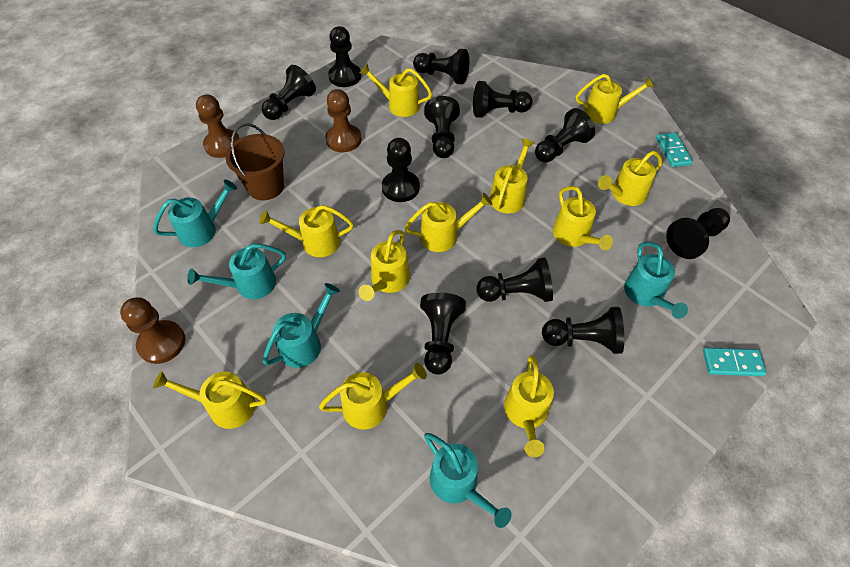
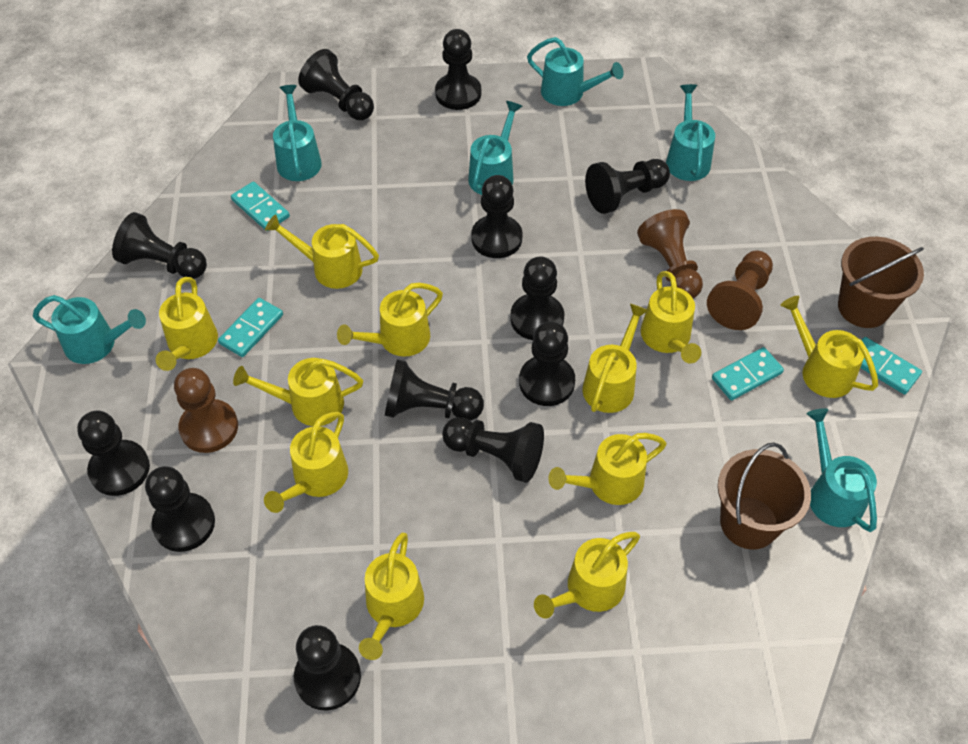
black pawn: 11 -> 12
brown bucket: 1 -> 2
turquoise domino: 2 -> 4
turquoise watering can: 5 -> 6

